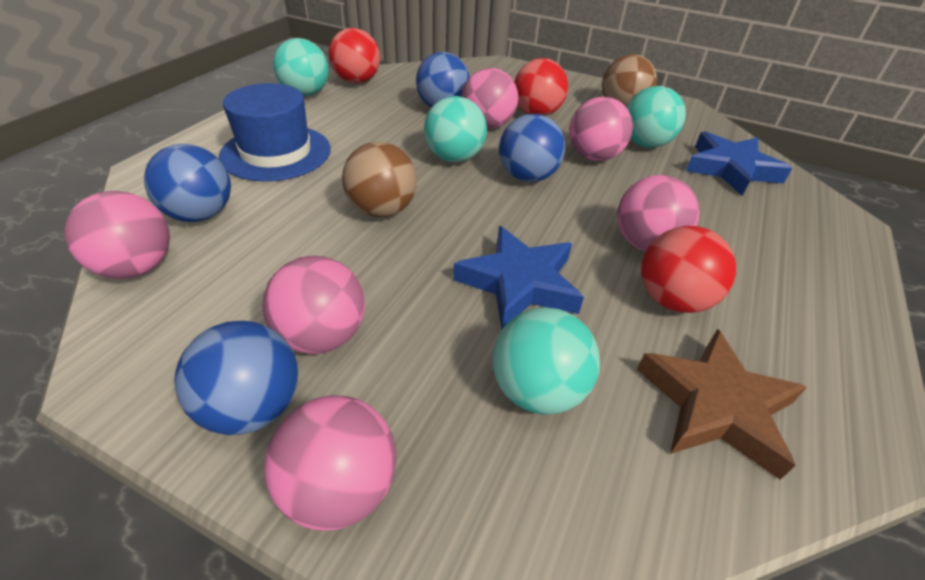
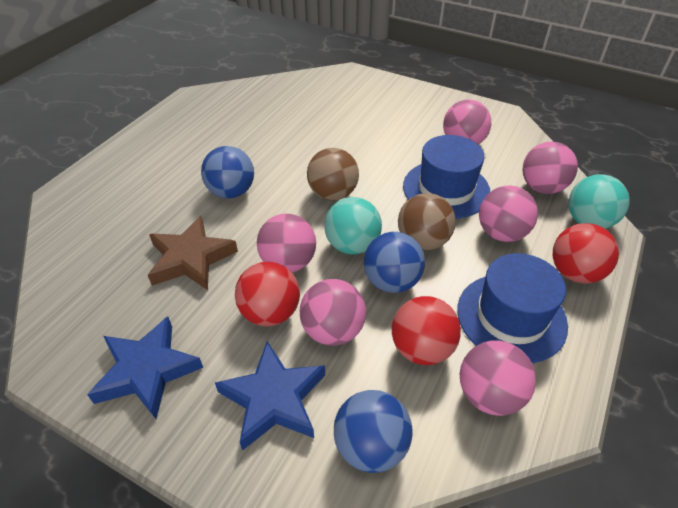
blue ball: 4 -> 3
blue hat: 1 -> 2
turquoise ball: 4 -> 2

